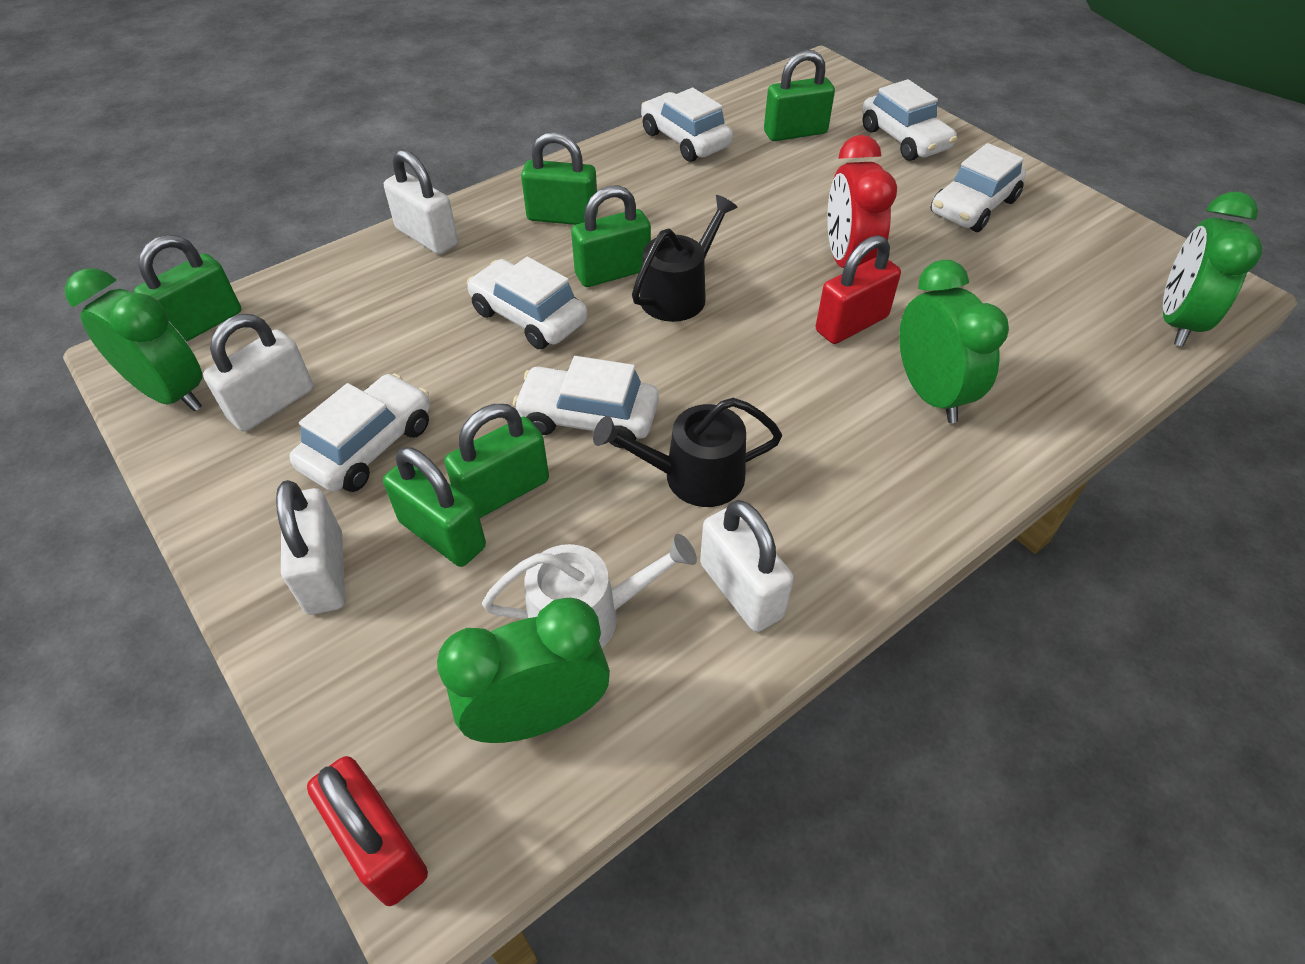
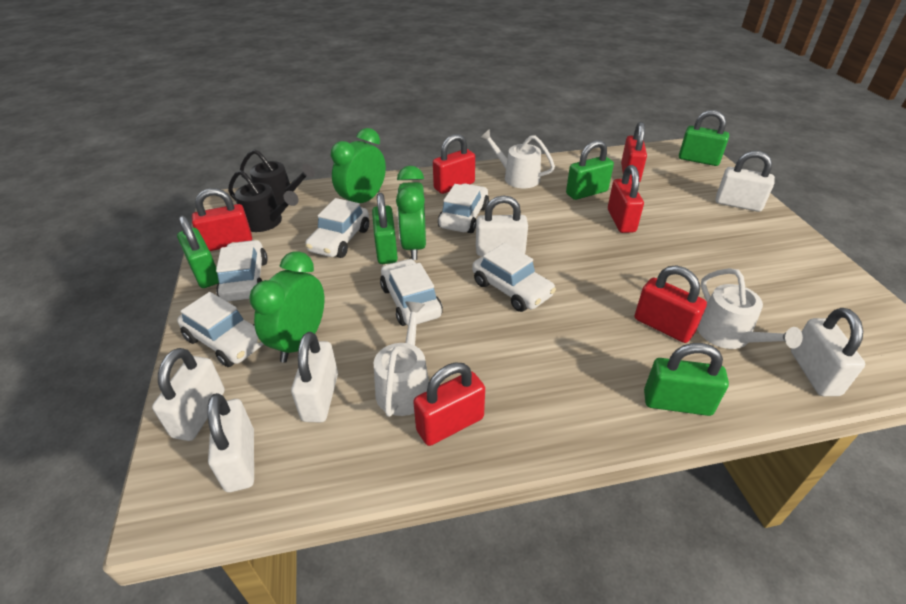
green clock: 4 -> 3
green padlock: 6 -> 5
red clock: 1 -> 0
red padlock: 2 -> 6
white padlock: 4 -> 6
white watering can: 1 -> 3

